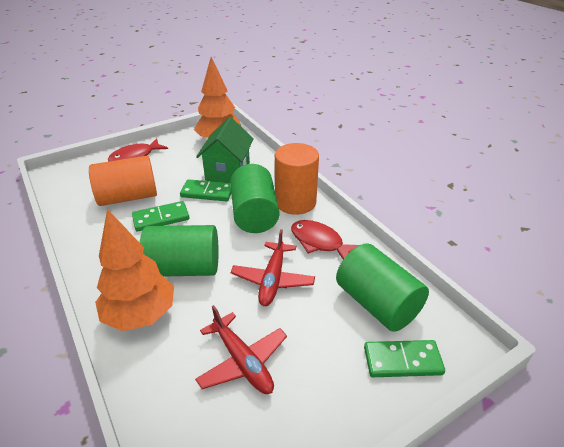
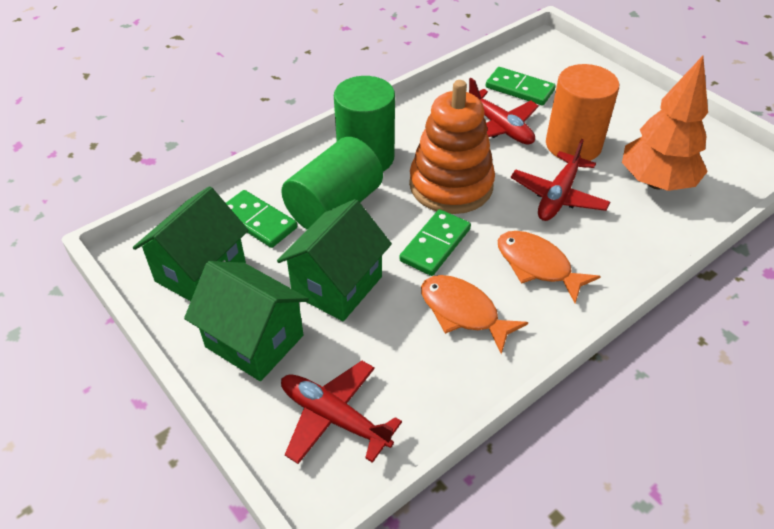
green cylinder: 3 -> 2
green house: 1 -> 3
orange cylinder: 2 -> 1
orange fish: 0 -> 2
orange stacking toy: 0 -> 1
orange tree: 2 -> 1
red fish: 2 -> 0
red plane: 2 -> 3

